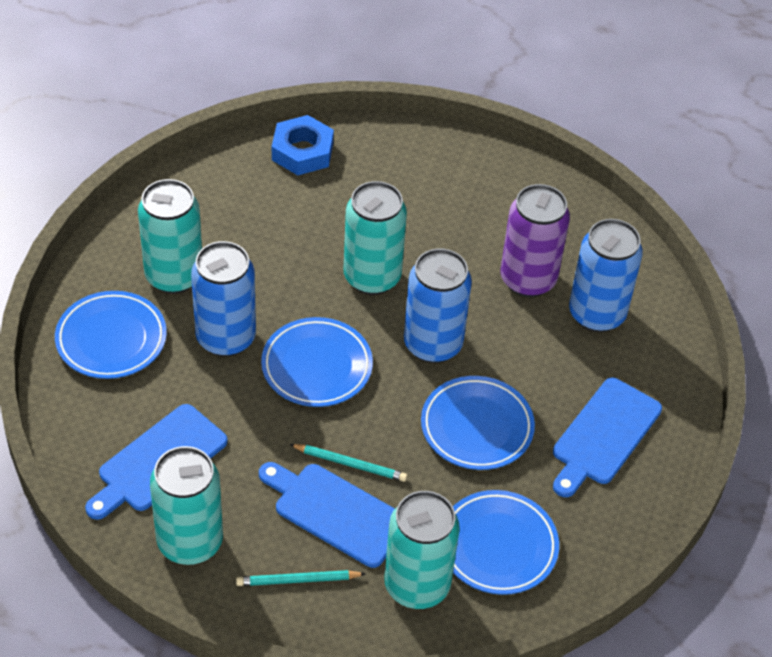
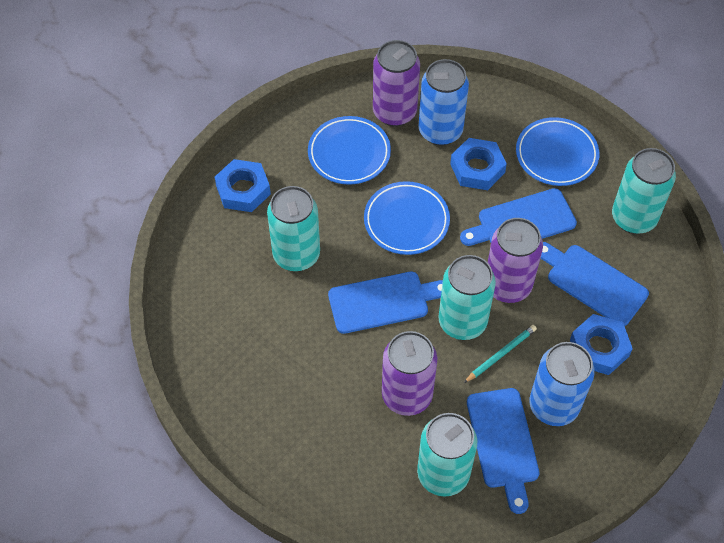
blue can: 3 -> 2
blue cutting board: 3 -> 4
blue nut: 1 -> 3
blue plate: 4 -> 3
purple can: 1 -> 3
turquoise pencil: 2 -> 1

